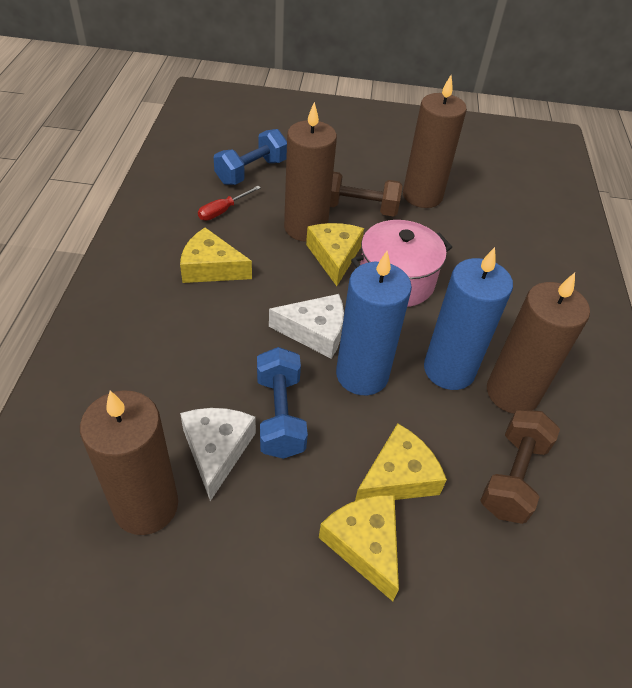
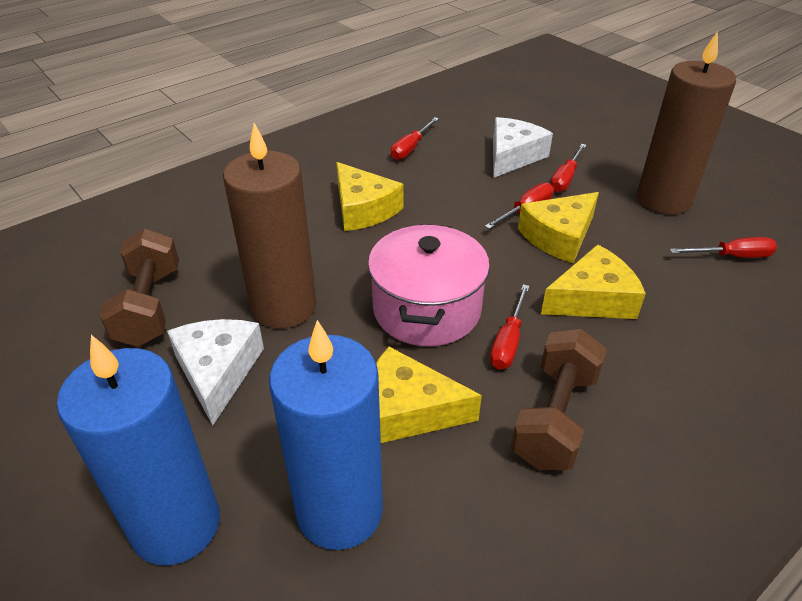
blue dumbbell: 2 -> 0
brown candle: 4 -> 2
red screwdriver: 1 -> 5

